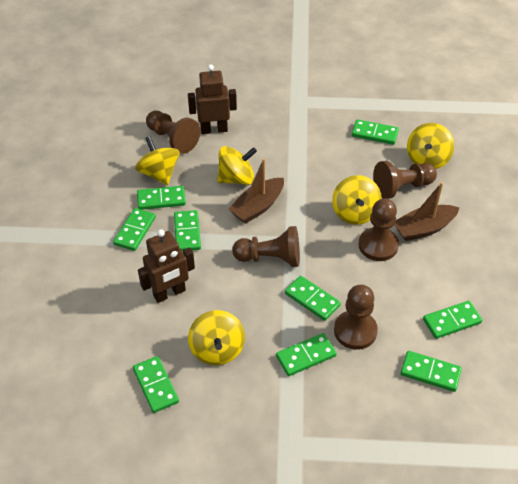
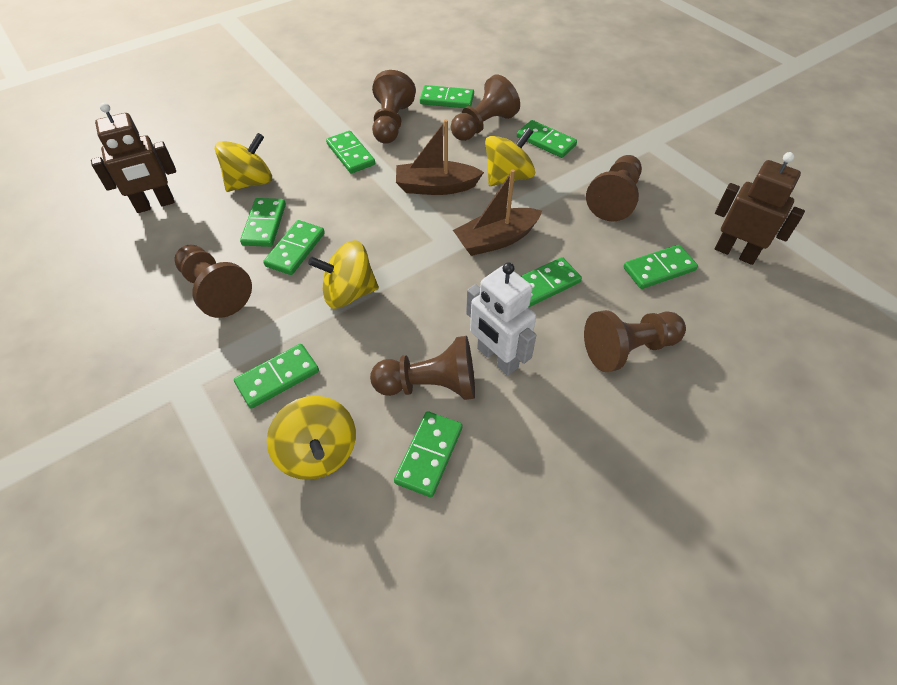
brown pawn: 5 -> 6
white robot: 0 -> 1
yellow spinning top: 5 -> 4

